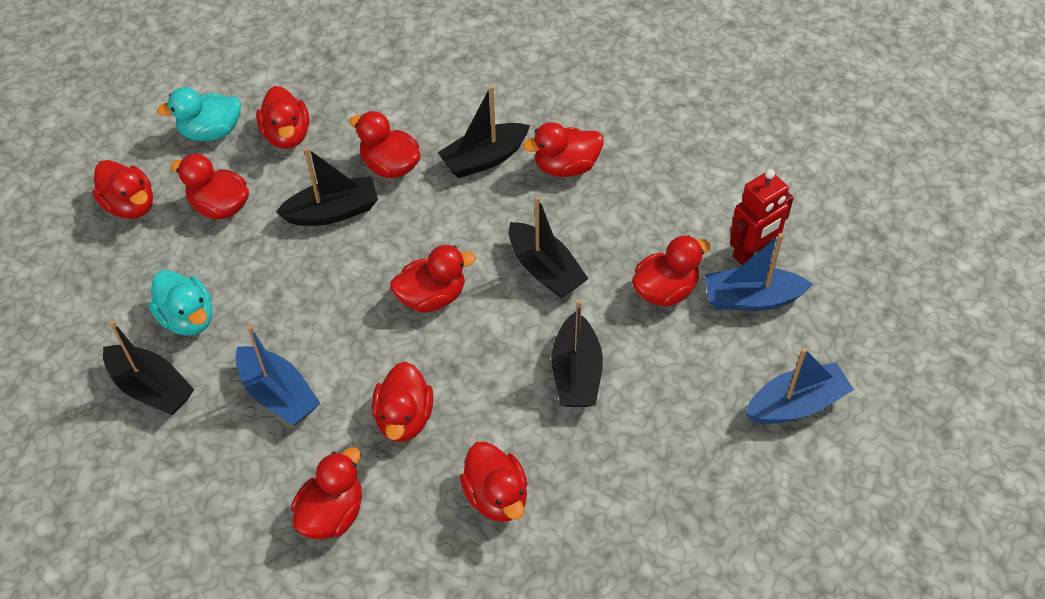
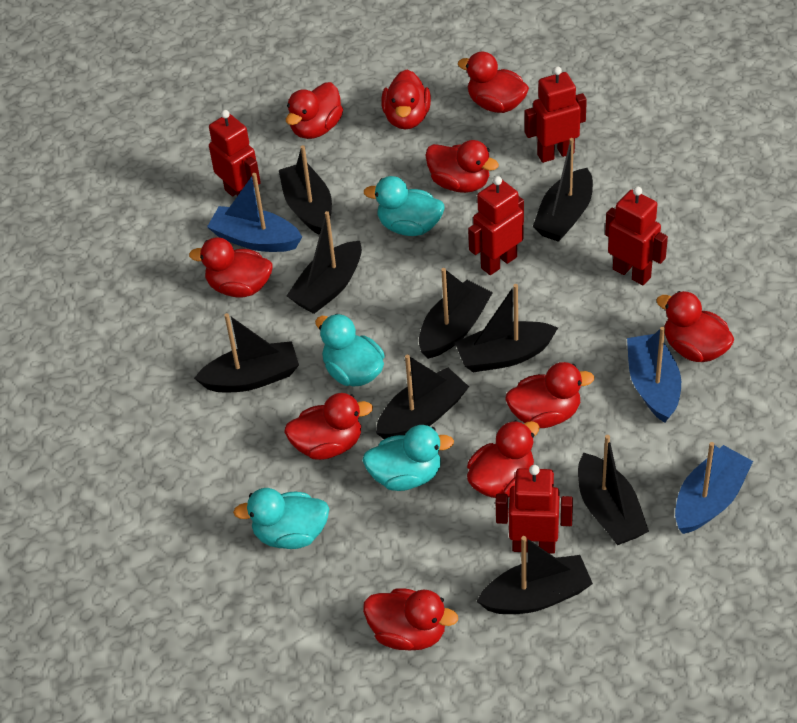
black boat: 5 -> 9
red robot: 1 -> 5
turquoise duck: 2 -> 4

